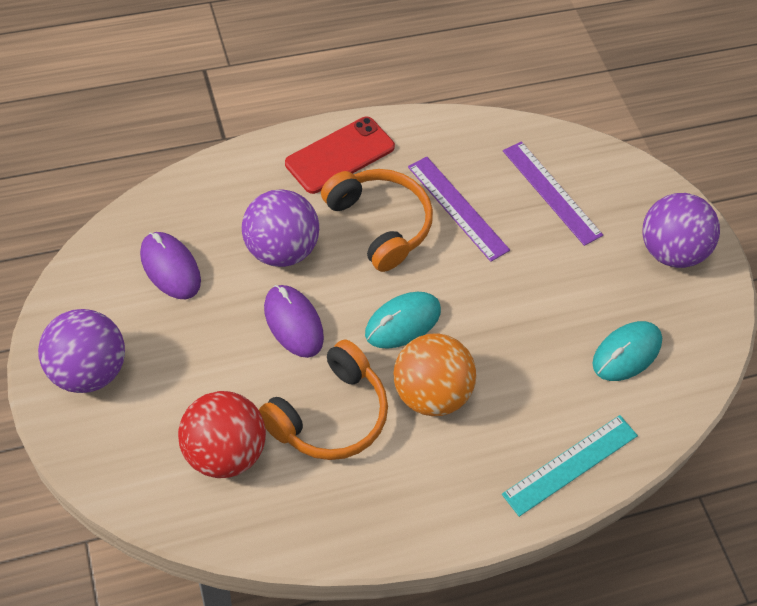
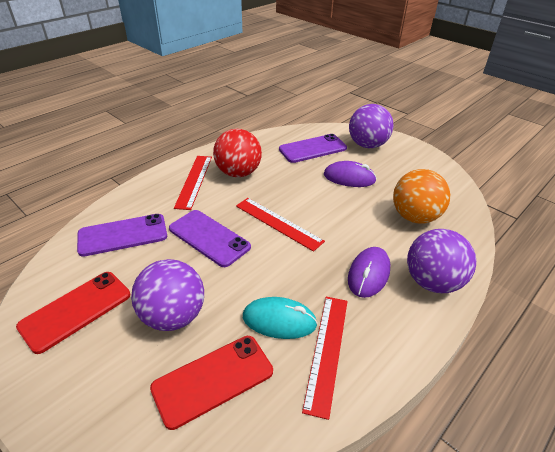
orange headphones: 2 -> 0
purple phone: 0 -> 3
purple ruler: 2 -> 0
red phone: 1 -> 2
red ruler: 0 -> 3
turquoise mouse: 2 -> 1
turquoise ruler: 1 -> 0

